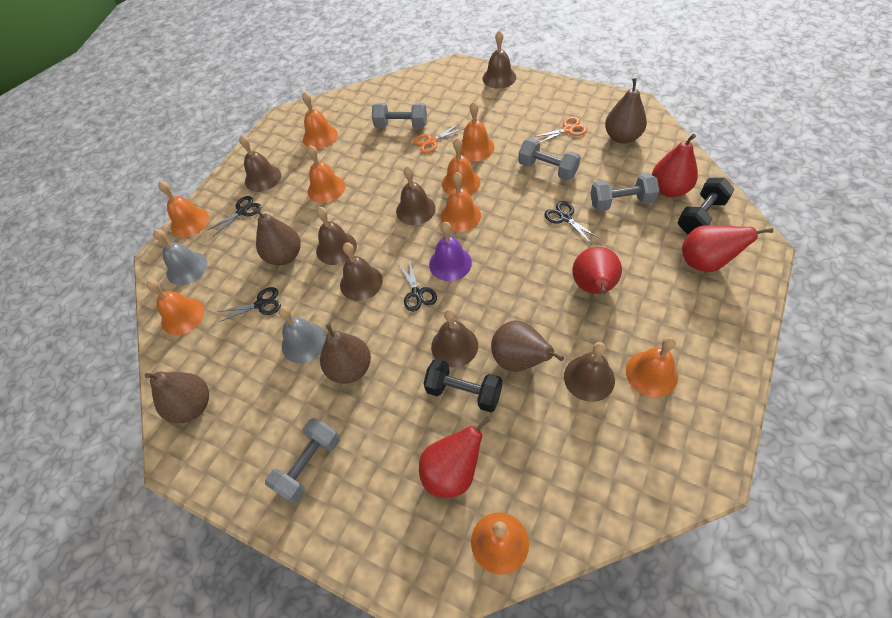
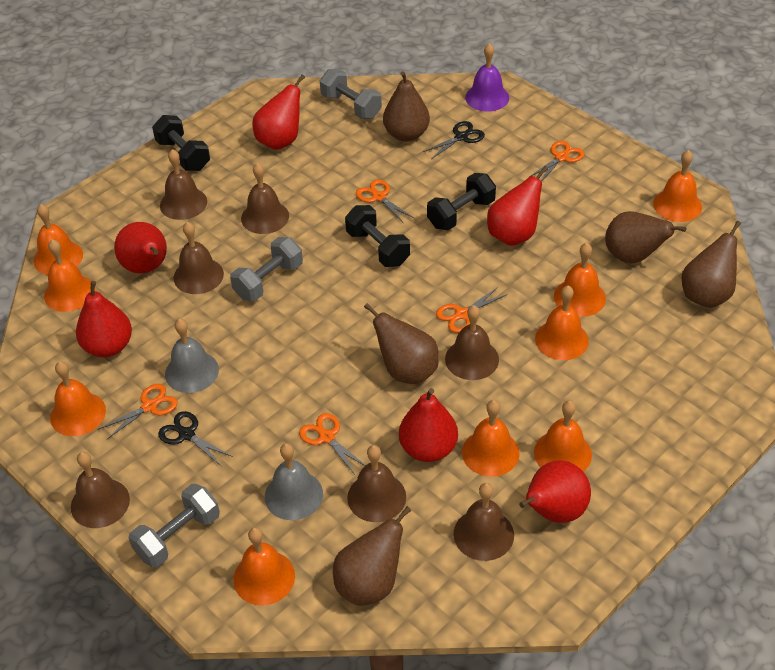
black dumbbell: 2 -> 3
black scissors: 4 -> 2
grey dumbbell: 4 -> 3
orange scissors: 2 -> 5
red pear: 4 -> 6

